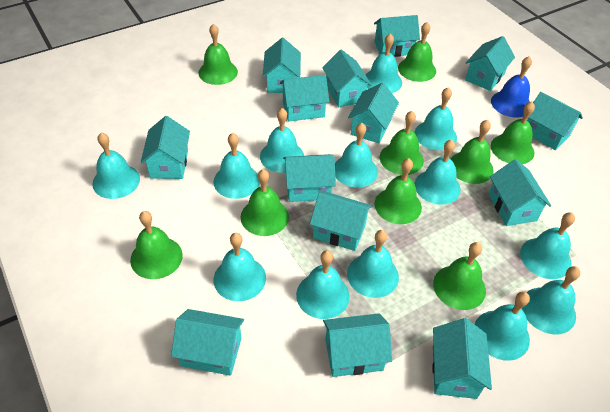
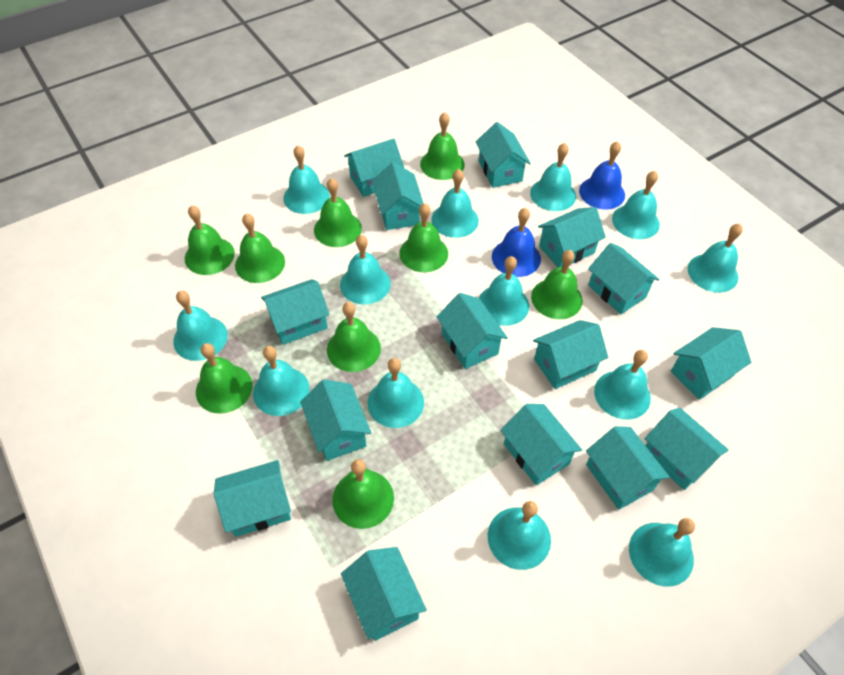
blue bell: 1 -> 2
turquoise house: 14 -> 15

